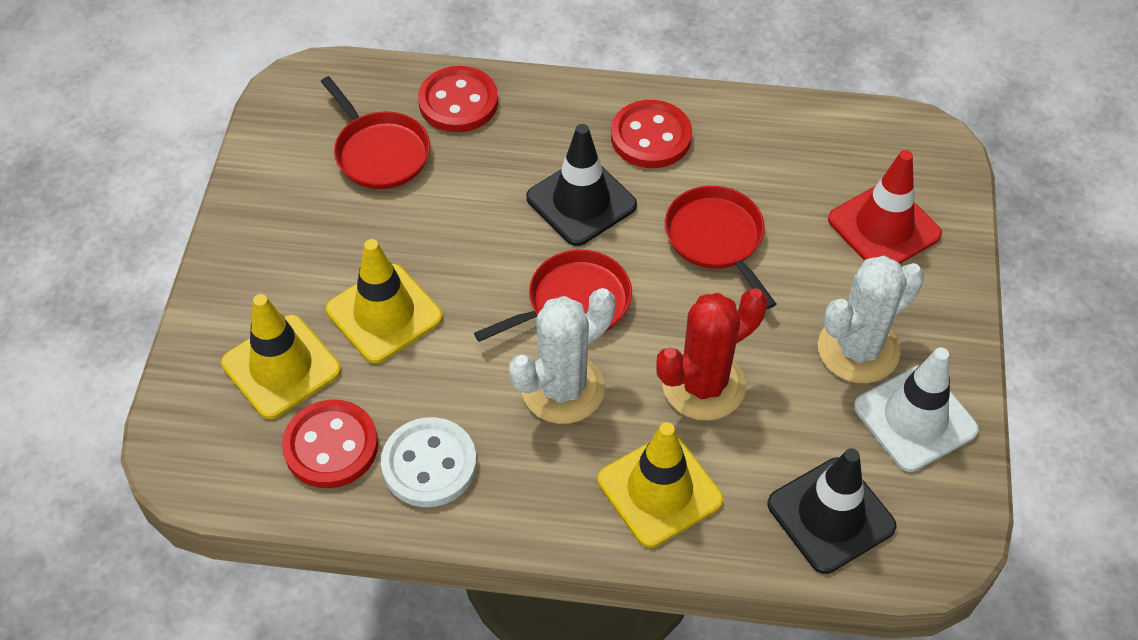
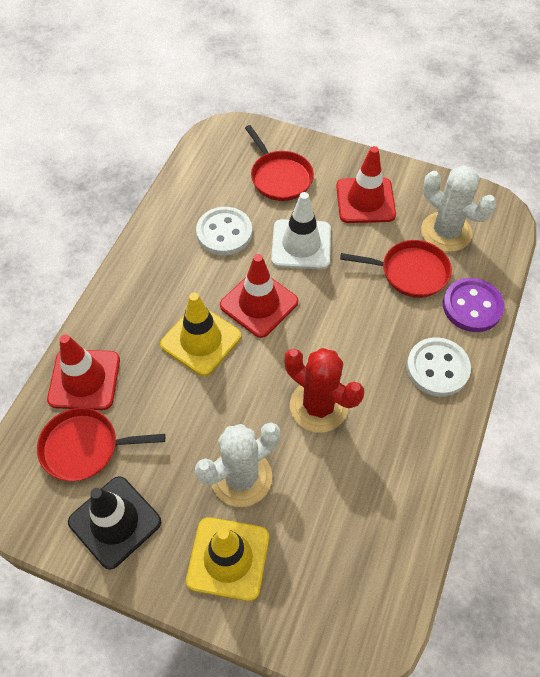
black traffic cone: 2 -> 1
purple button: 0 -> 1
red button: 3 -> 0
red traffic cone: 1 -> 3
white button: 1 -> 2
yellow traffic cone: 3 -> 2

